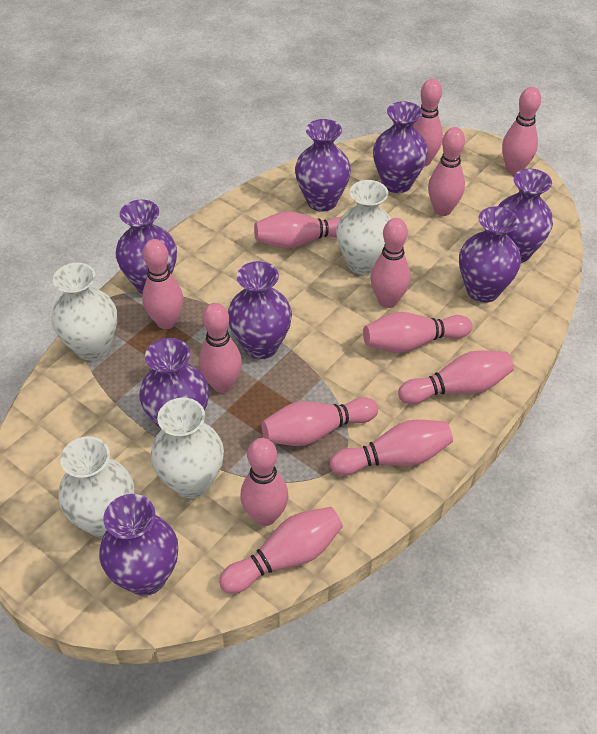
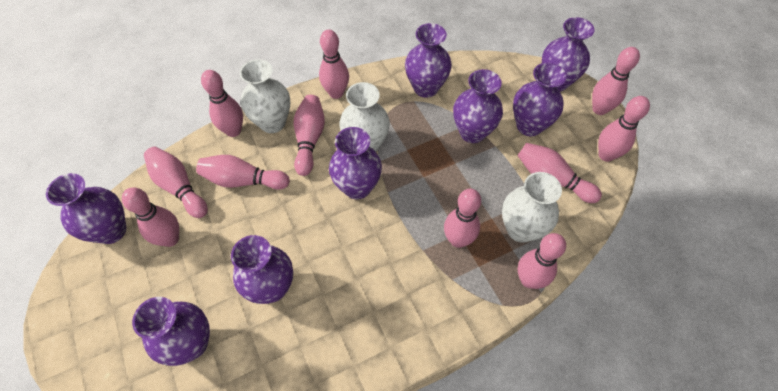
pink bowling pin: 13 -> 11
white vase: 4 -> 3

